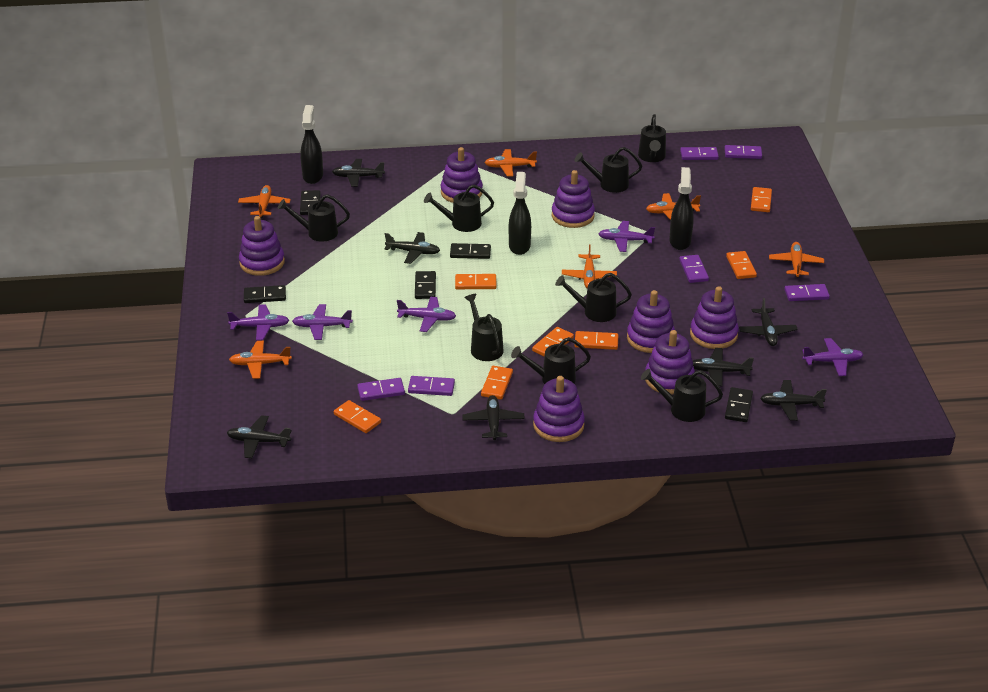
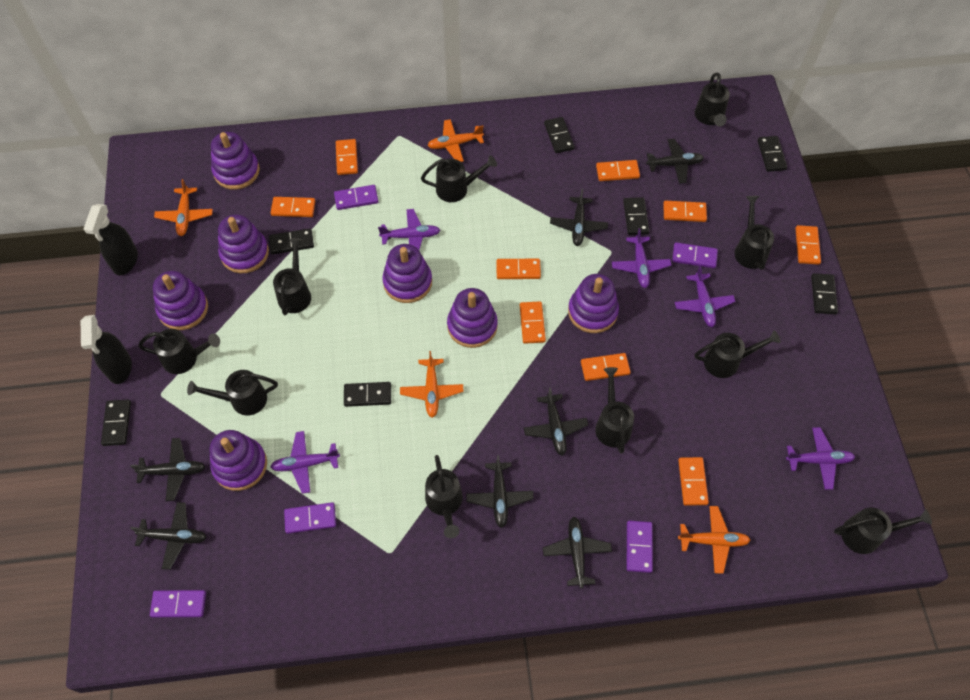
black domino: 5 -> 7
black spray bottle: 3 -> 2
black watering can: 8 -> 10
orange domino: 7 -> 9
orange plane: 6 -> 4
purple domino: 6 -> 5

